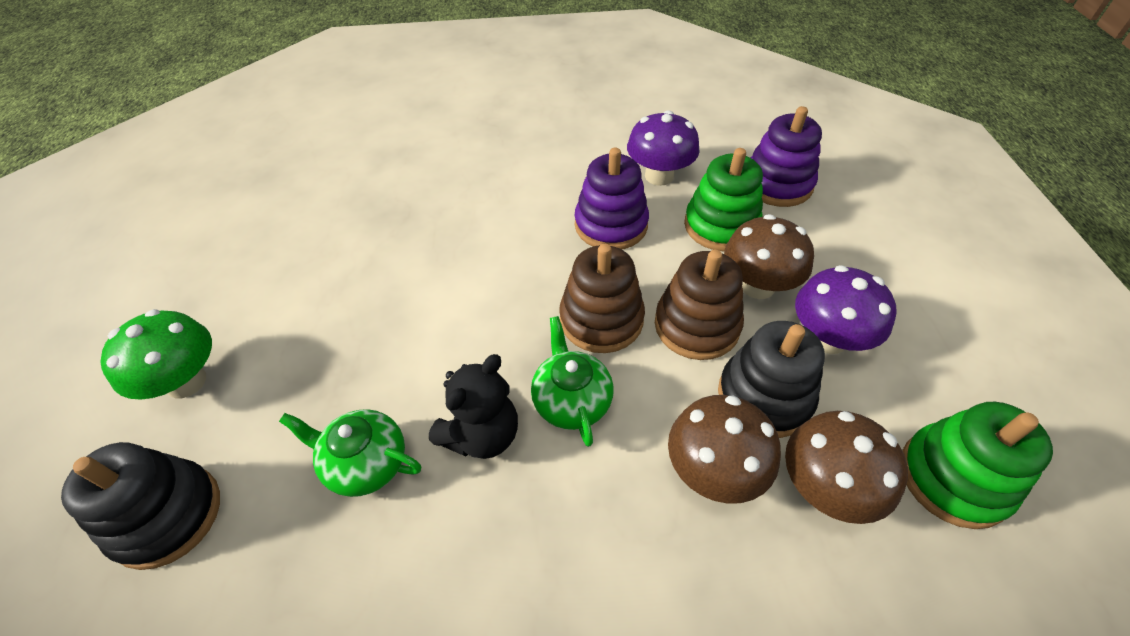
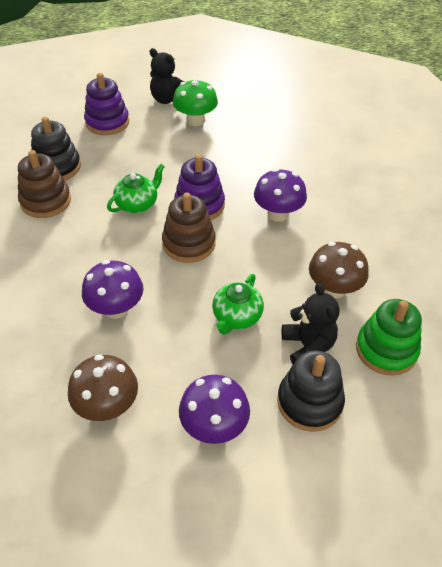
black teddy bear: 1 -> 2
brown mushroom: 3 -> 2
green stacking toy: 2 -> 1
purple mushroom: 2 -> 3

